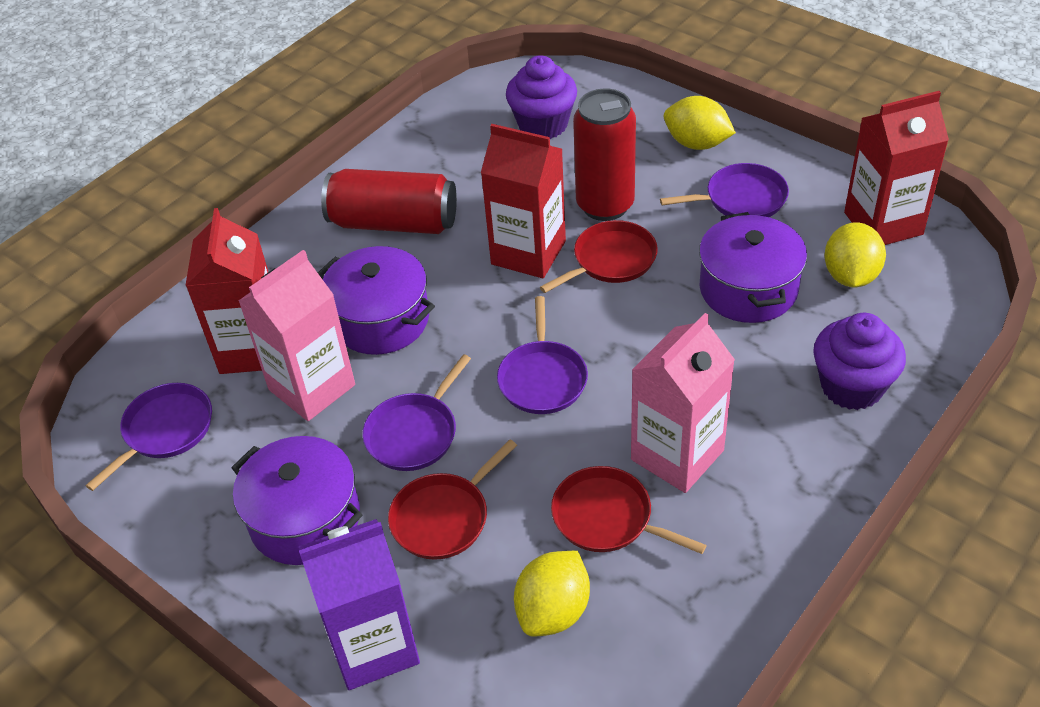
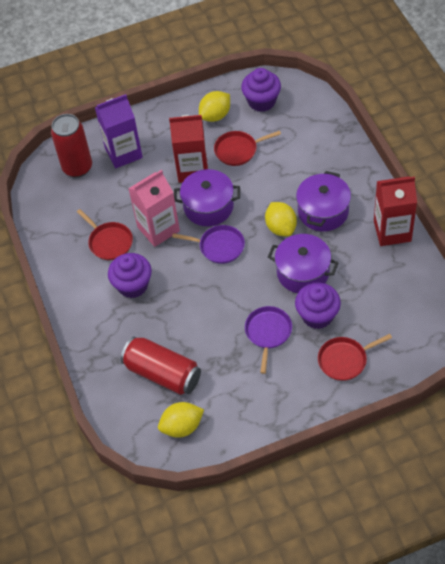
pink carton: 2 -> 1
purple cupcake: 2 -> 3
purple pan: 4 -> 2
red carton: 3 -> 2

